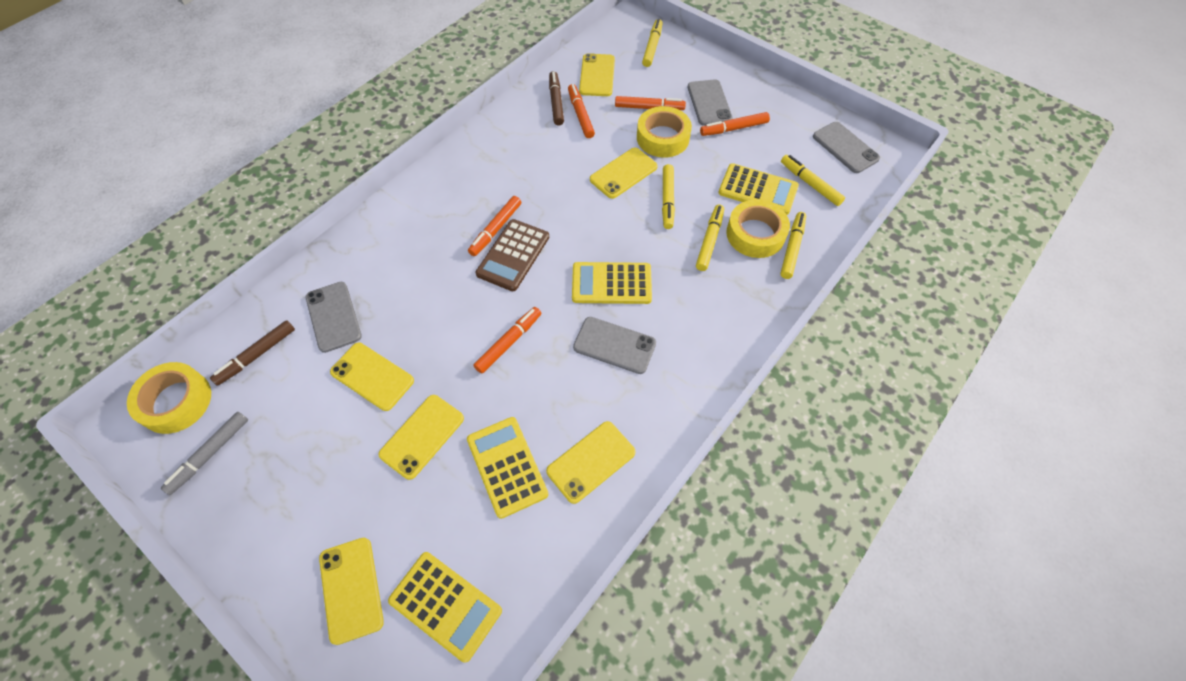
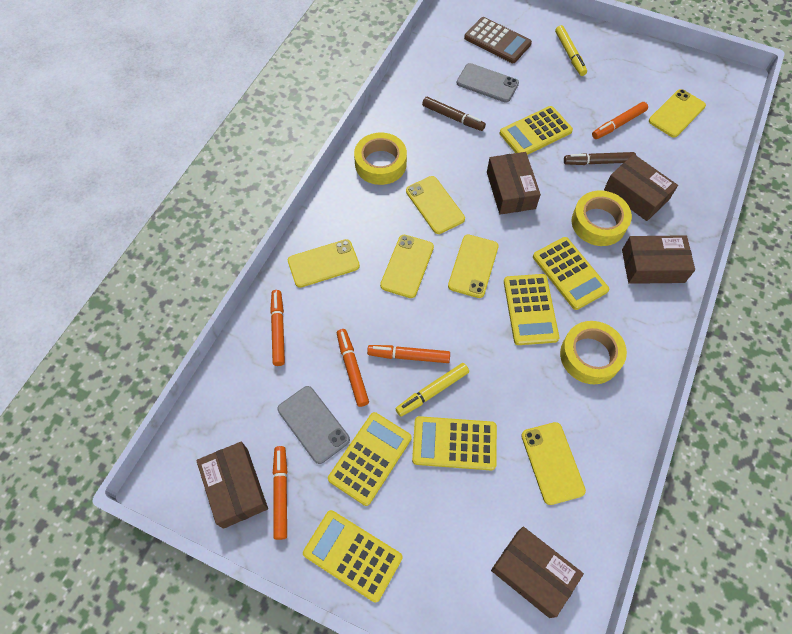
brown box: 0 -> 5
grey marker: 1 -> 0
grey phone: 4 -> 2
yellow calculator: 4 -> 6
yellow marker: 5 -> 2

